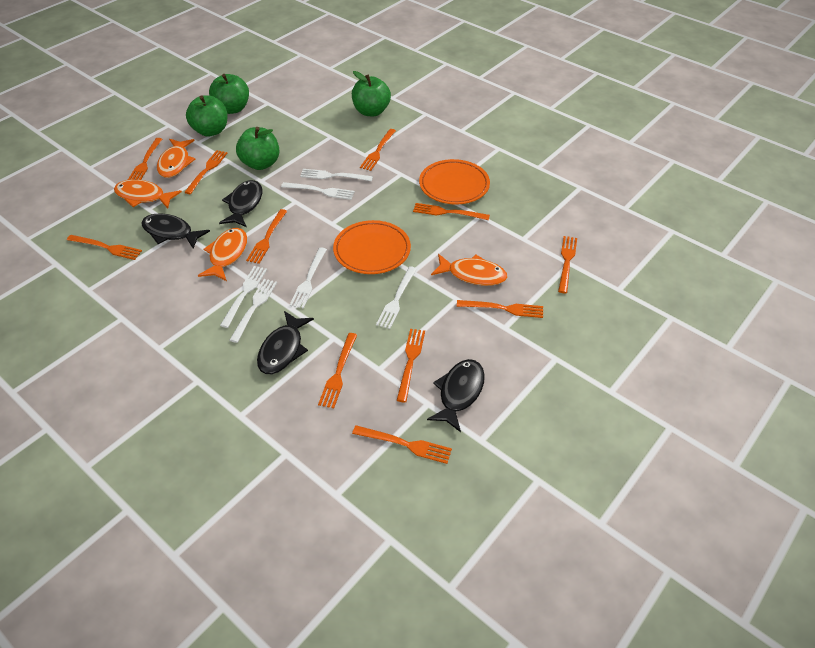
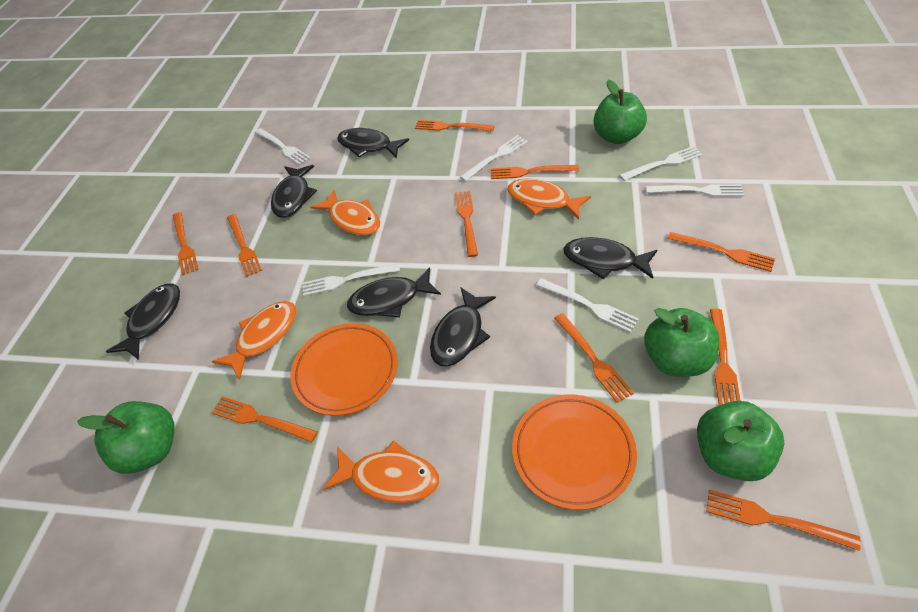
black fish: 4 -> 6
orange fork: 11 -> 10

